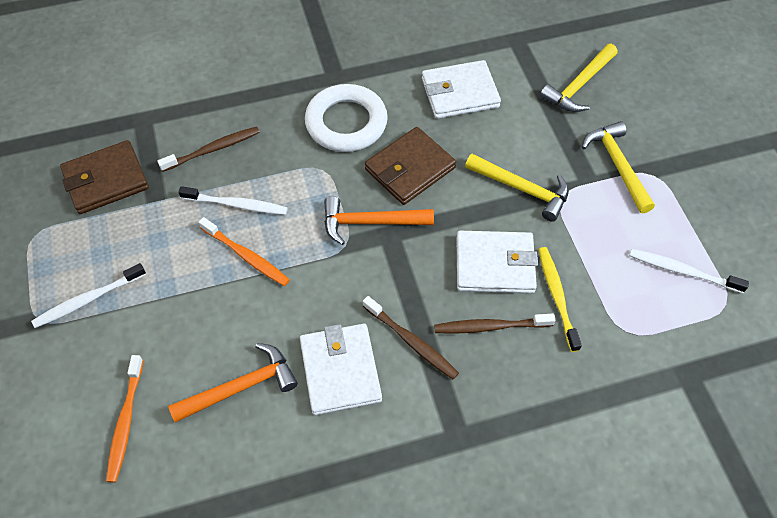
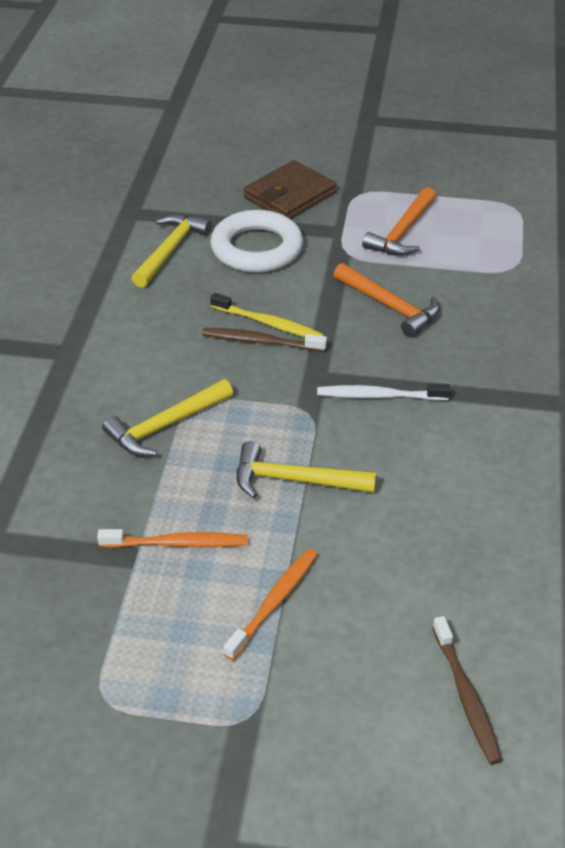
brown toothbrush: 3 -> 2
brown wallet: 2 -> 1
white toothbrush: 3 -> 1
white wallet: 3 -> 0

